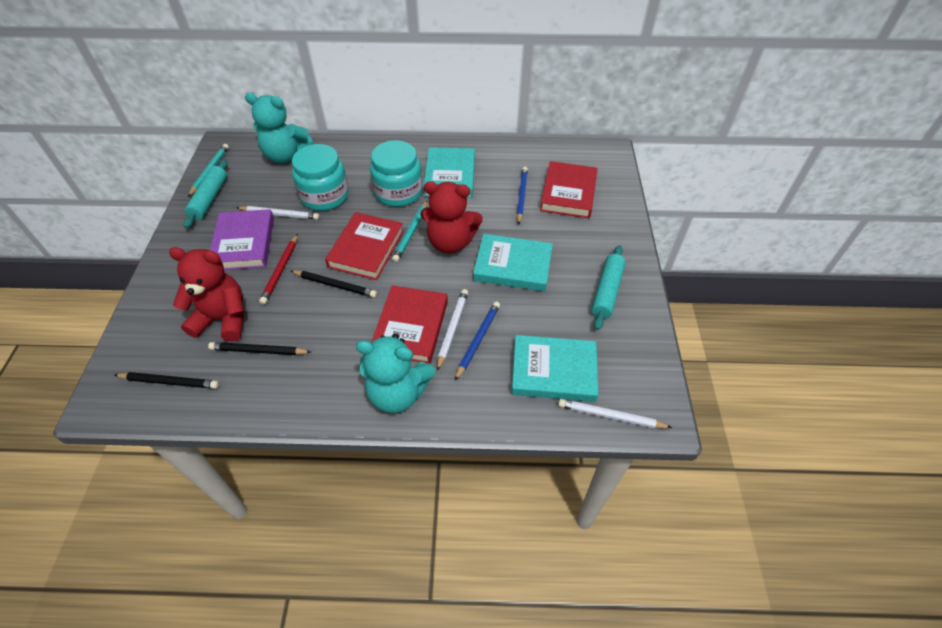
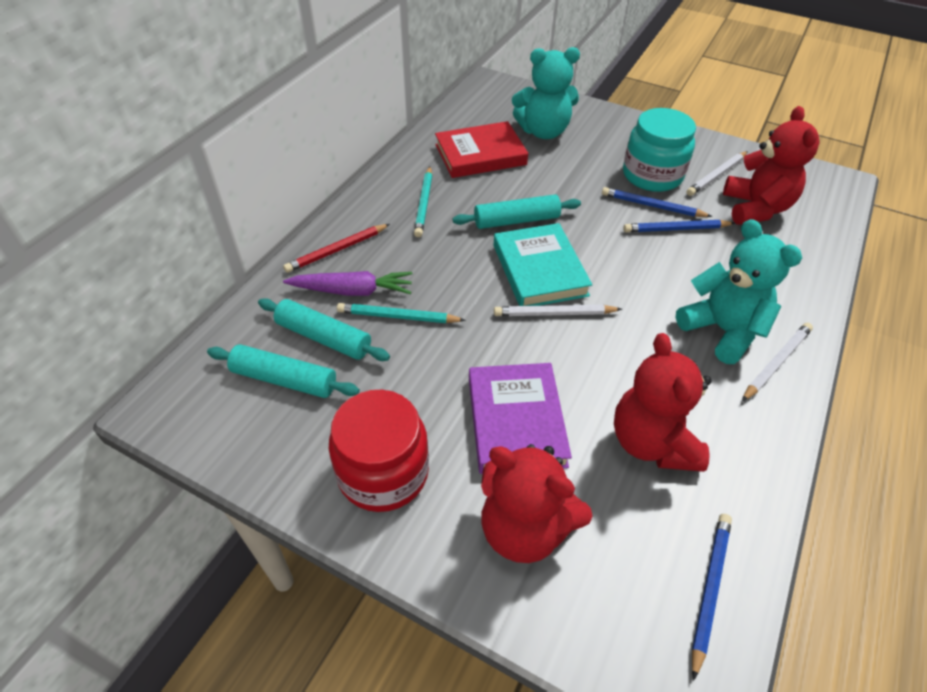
black pencil: 3 -> 0
blue pencil: 2 -> 3
purple carrot: 0 -> 1
red book: 3 -> 1
red jar: 0 -> 1
red teddy bear: 2 -> 3
turquoise book: 3 -> 1
turquoise jar: 2 -> 1
turquoise rolling pin: 2 -> 3

